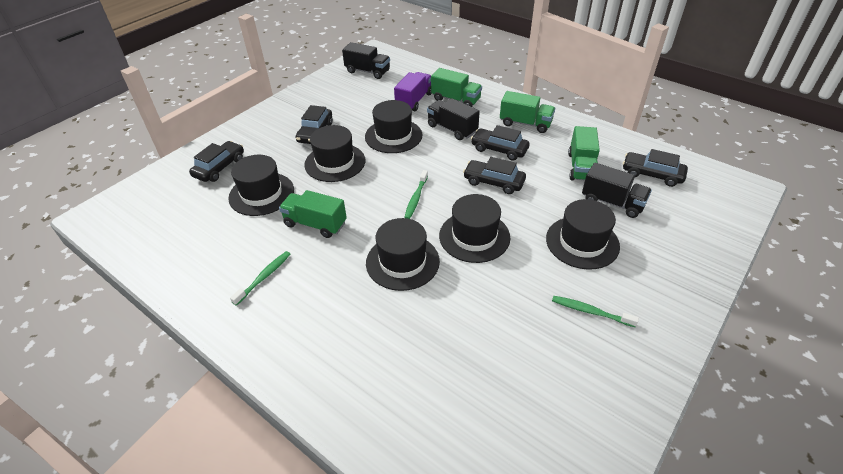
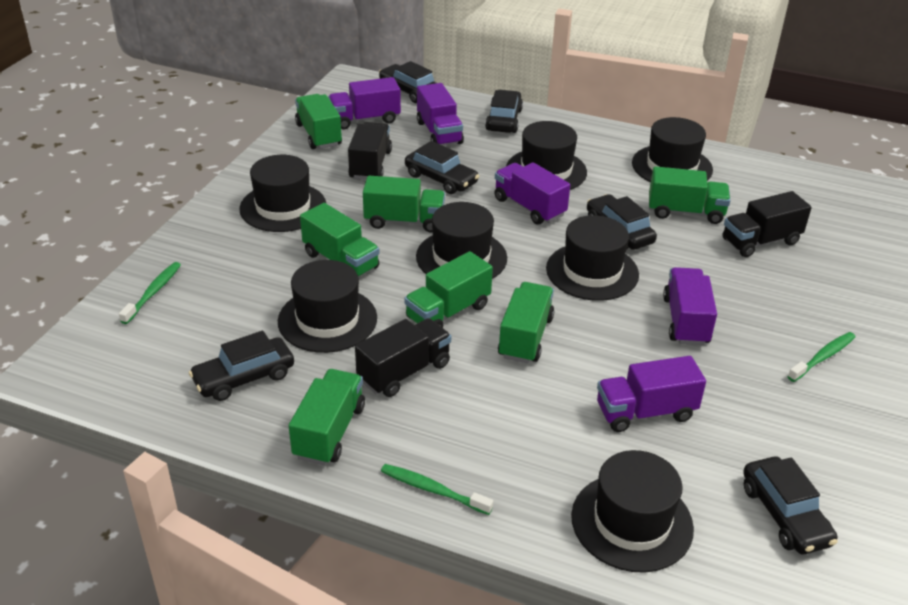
black car: 5 -> 6
black hat: 6 -> 7
green truck: 4 -> 7
purple truck: 1 -> 5

